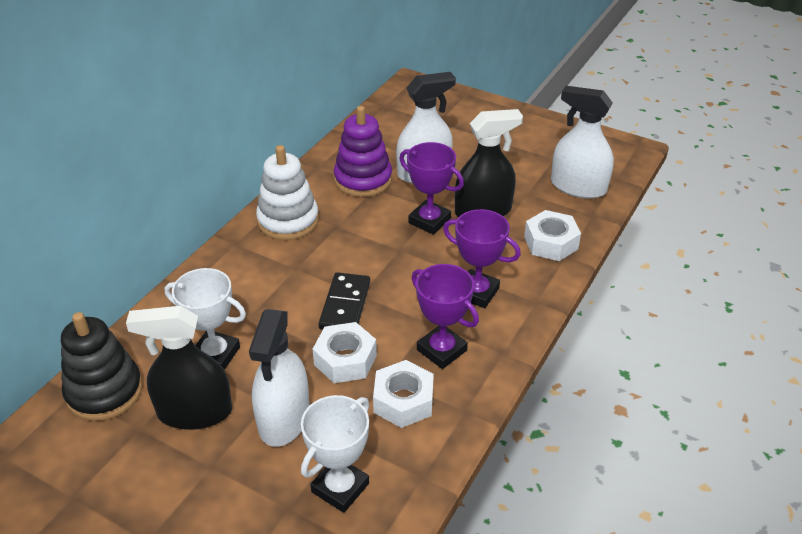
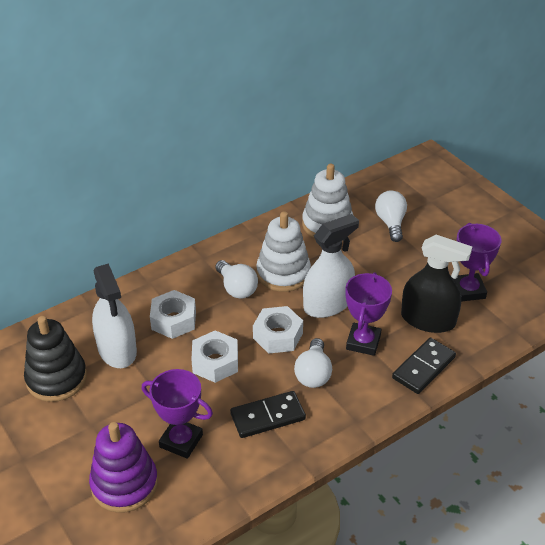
black domino: 1 -> 2
black spray bottle: 2 -> 1
white light bulb: 0 -> 3
white spray bottle: 3 -> 2
white stacking toy: 1 -> 2
white trophy: 2 -> 0

